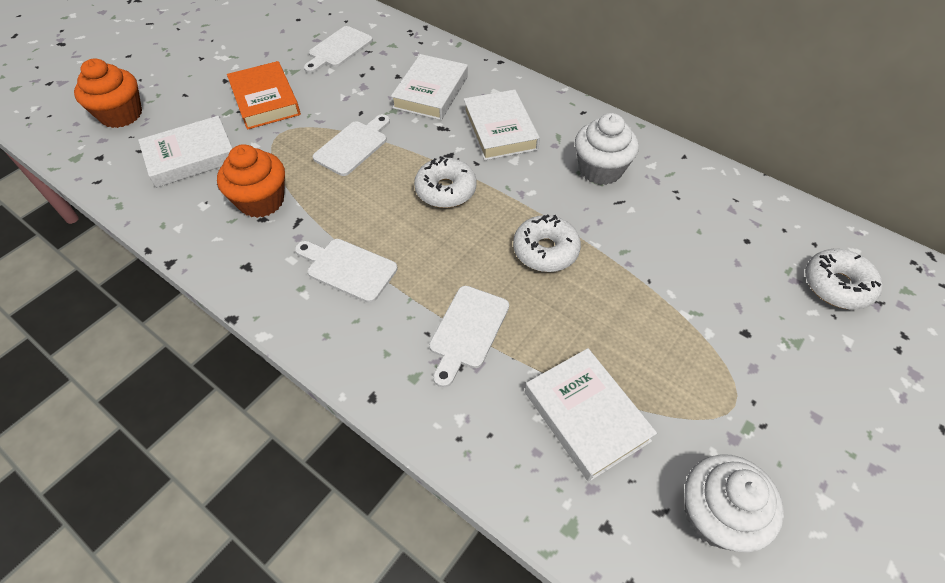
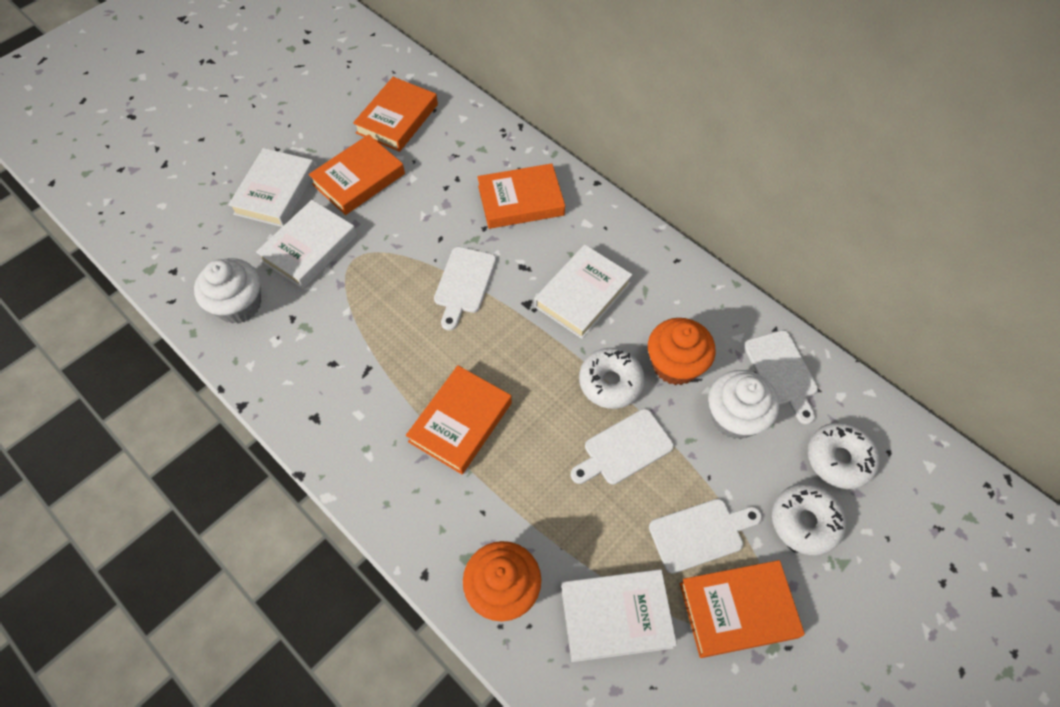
orange book: 1 -> 5

